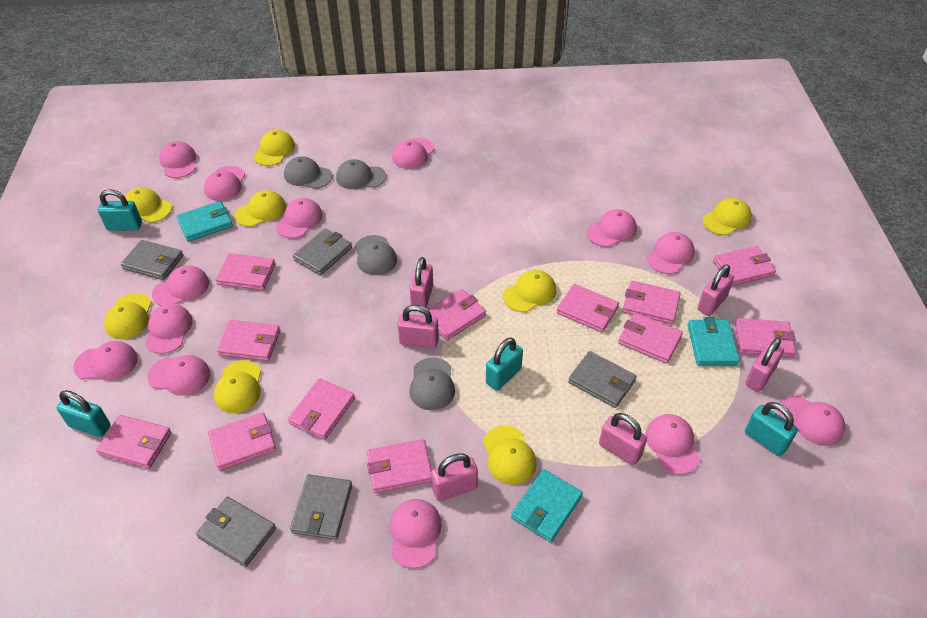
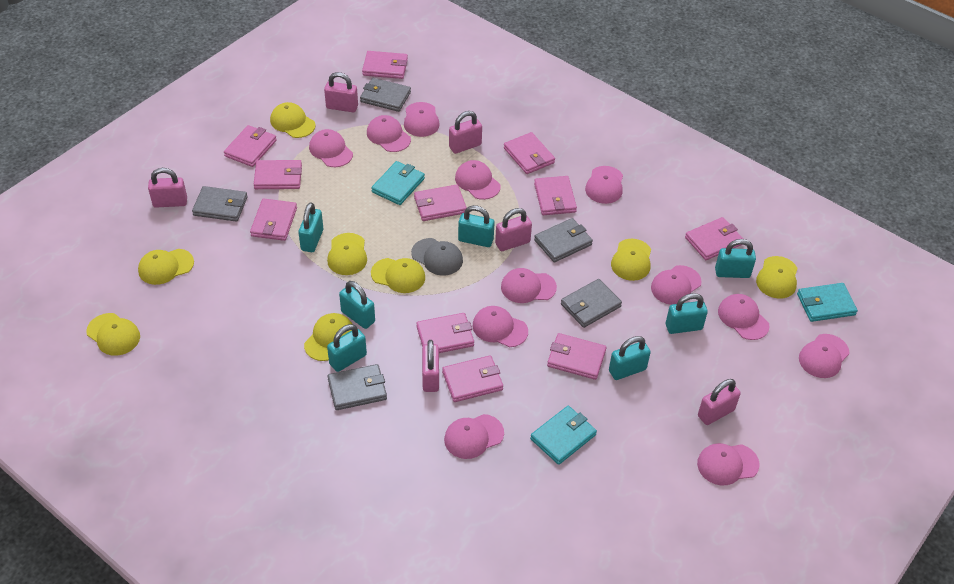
grey cap: 4 -> 1
pink cap: 13 -> 12
pink wallet: 12 -> 11
turquoise padlock: 4 -> 7

